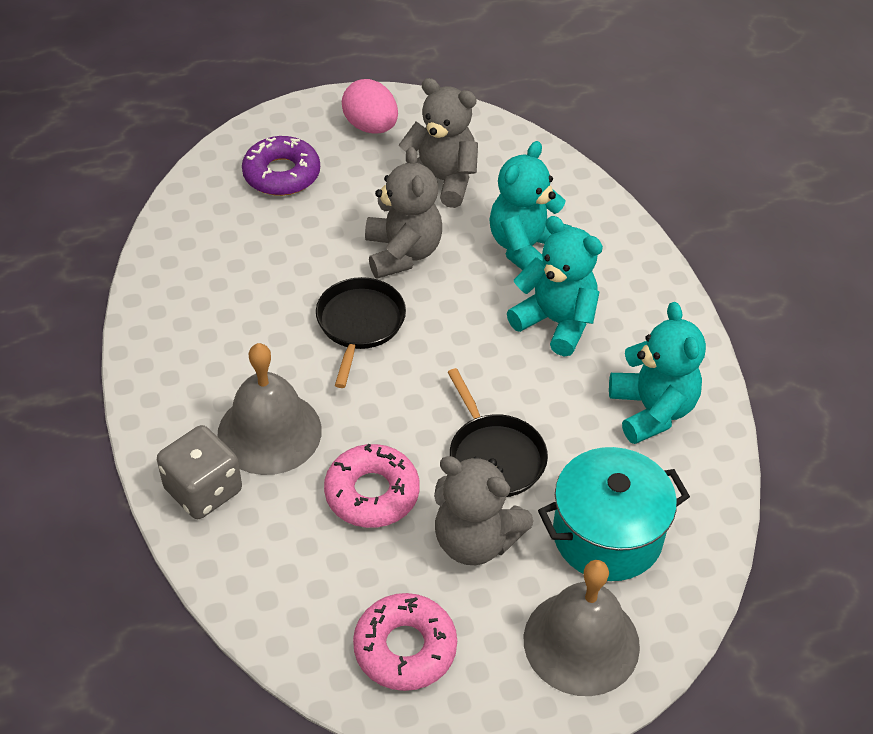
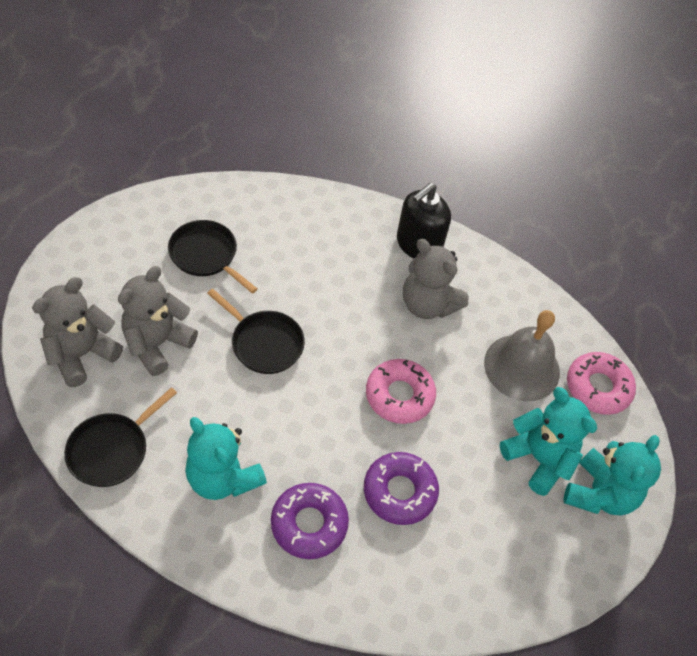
black pan: 2 -> 3
black soap dispenser: 0 -> 1
grey bell: 2 -> 1
grey dice: 1 -> 0
pink egg: 1 -> 0
purple donut: 1 -> 2
turquoise pot: 1 -> 0

